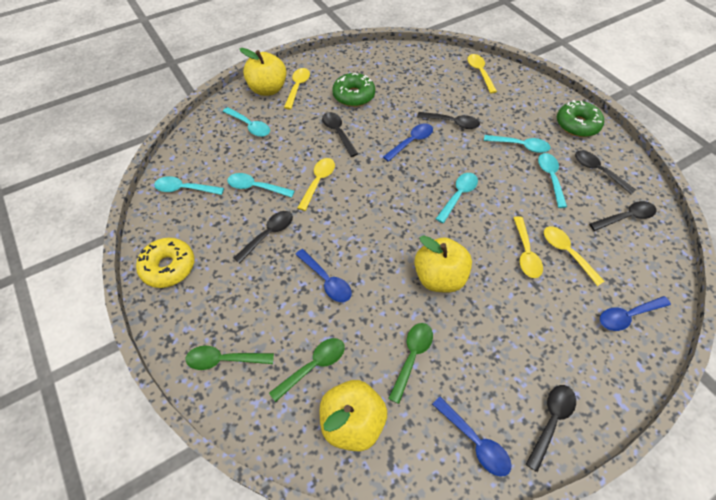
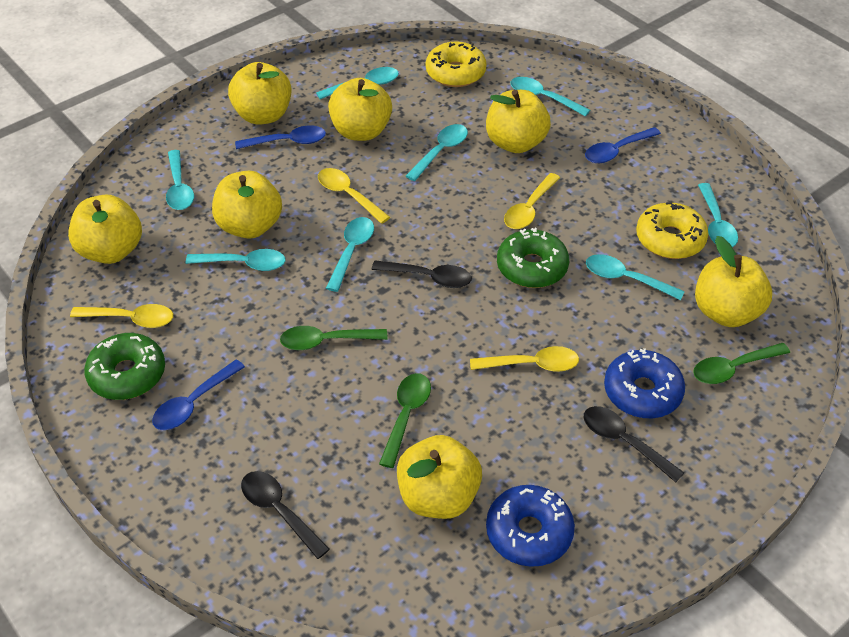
black spoon: 6 -> 3
blue donut: 0 -> 2
blue spoon: 4 -> 3
turquoise spoon: 6 -> 8
yellow apple: 3 -> 7
yellow donut: 1 -> 2
yellow spoon: 5 -> 4

